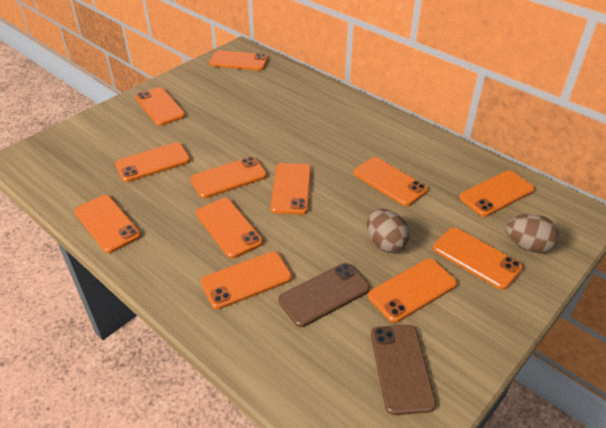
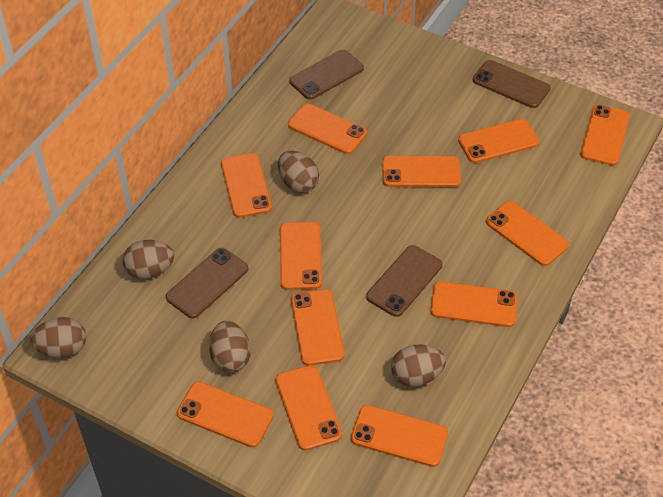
brown egg: 2 -> 5
brown phone: 2 -> 4

